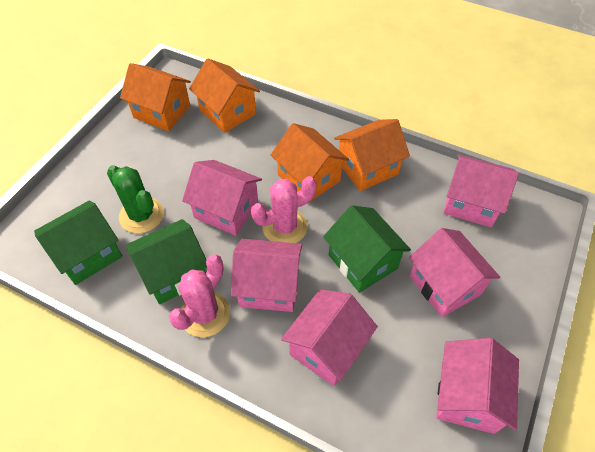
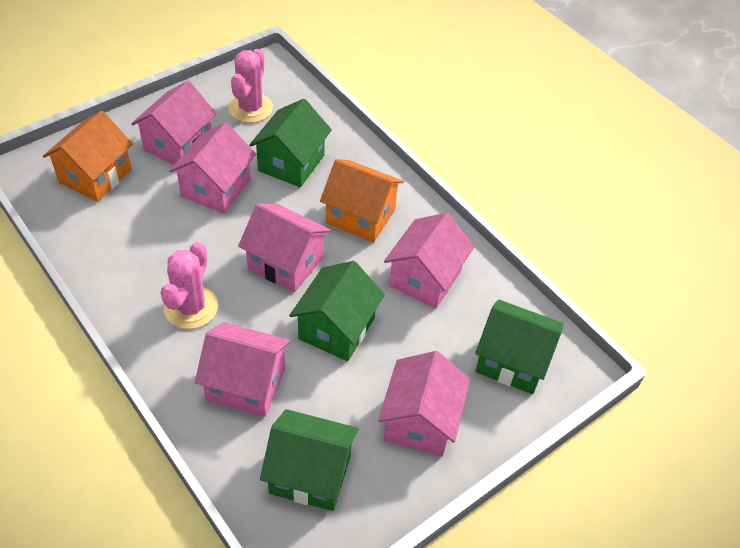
green cactus: 1 -> 0
green house: 3 -> 4
orange house: 4 -> 2

